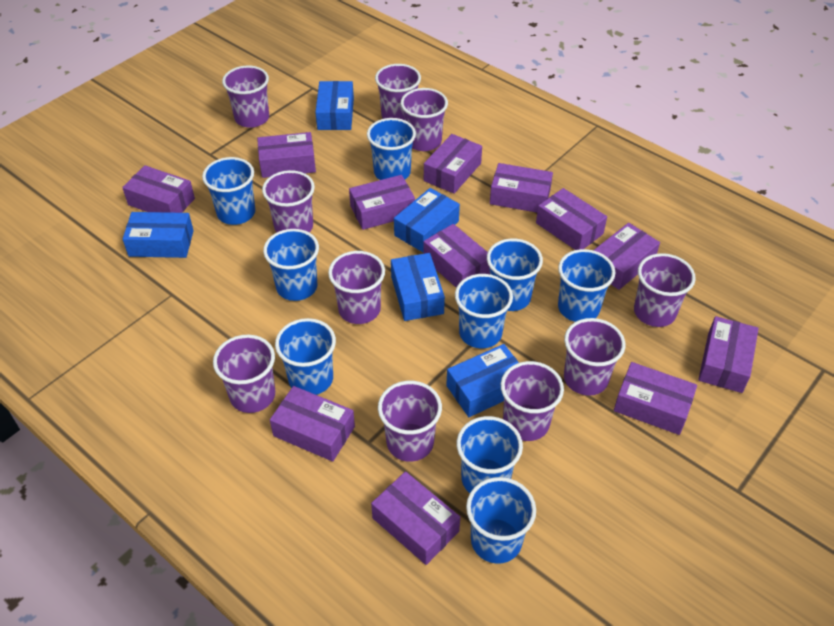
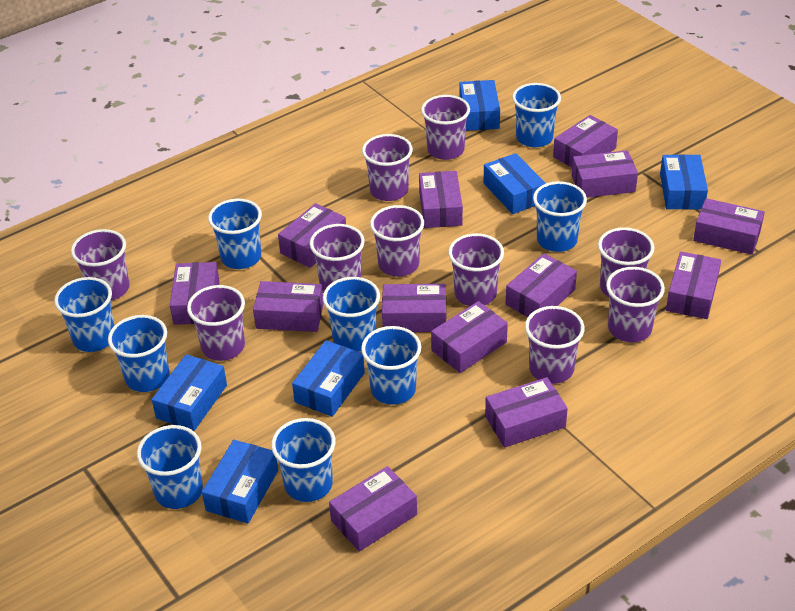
blue box: 5 -> 6
purple box: 12 -> 13

